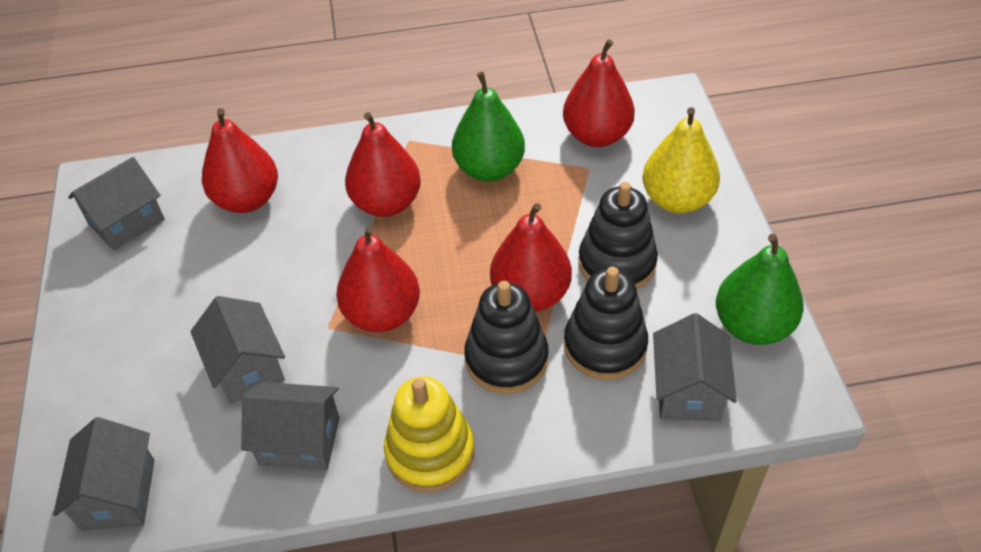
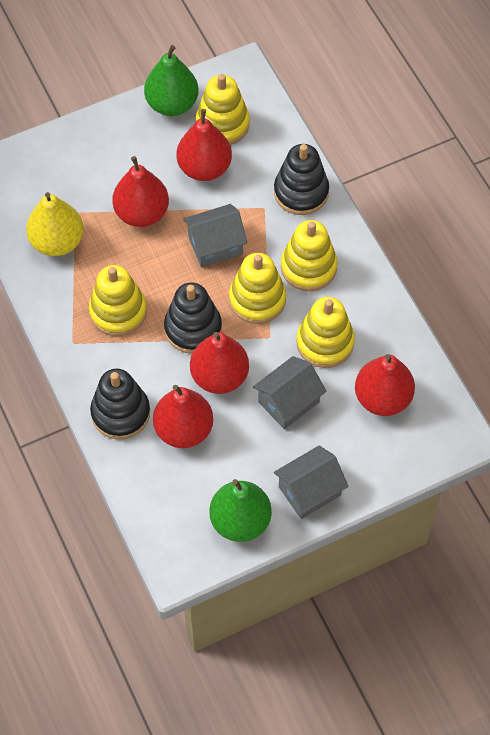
grey house: 5 -> 3
yellow stacking toy: 1 -> 5

